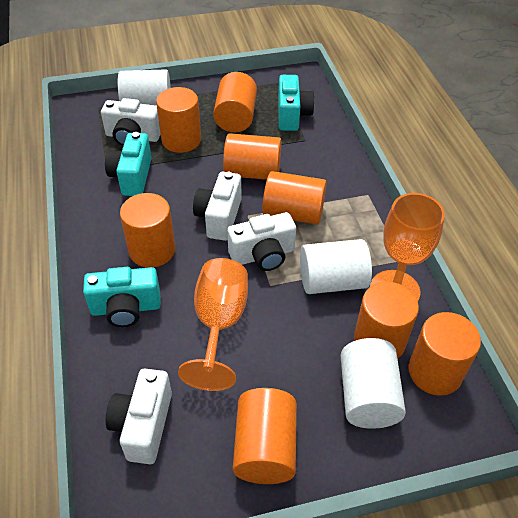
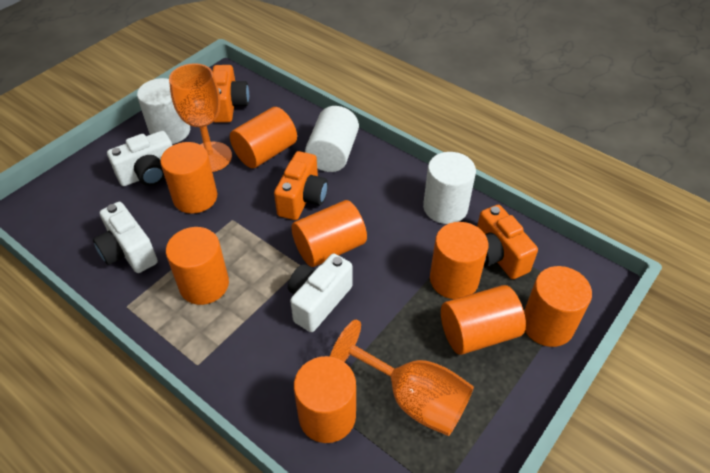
orange camera: 0 -> 3
turquoise camera: 3 -> 0
white camera: 4 -> 3

